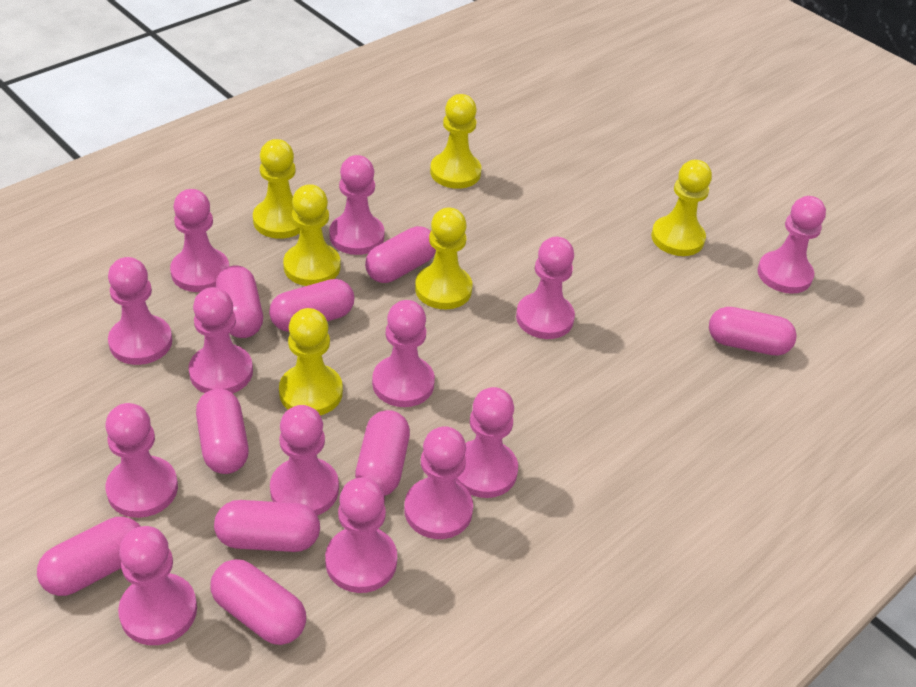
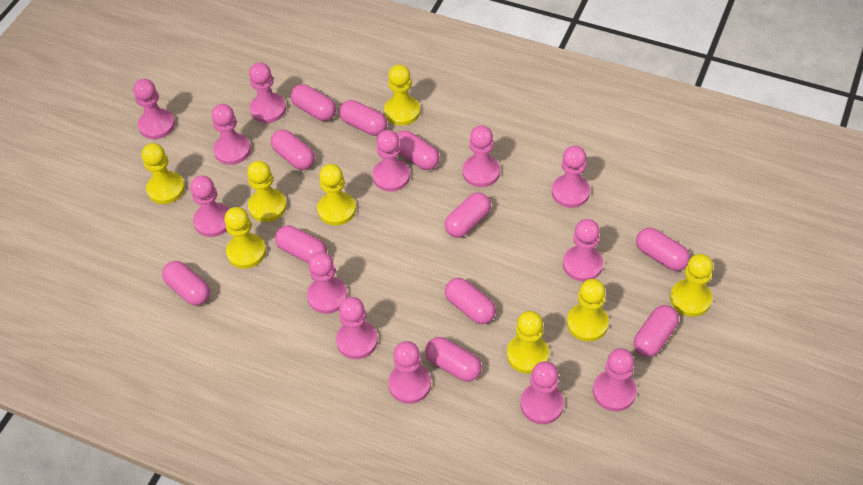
pink capsule: 9 -> 11
yellow pawn: 6 -> 8

